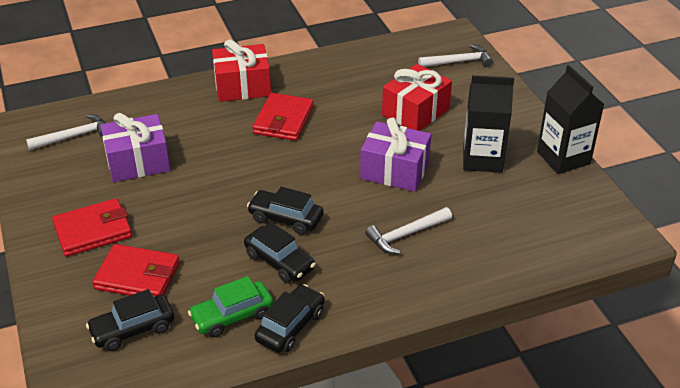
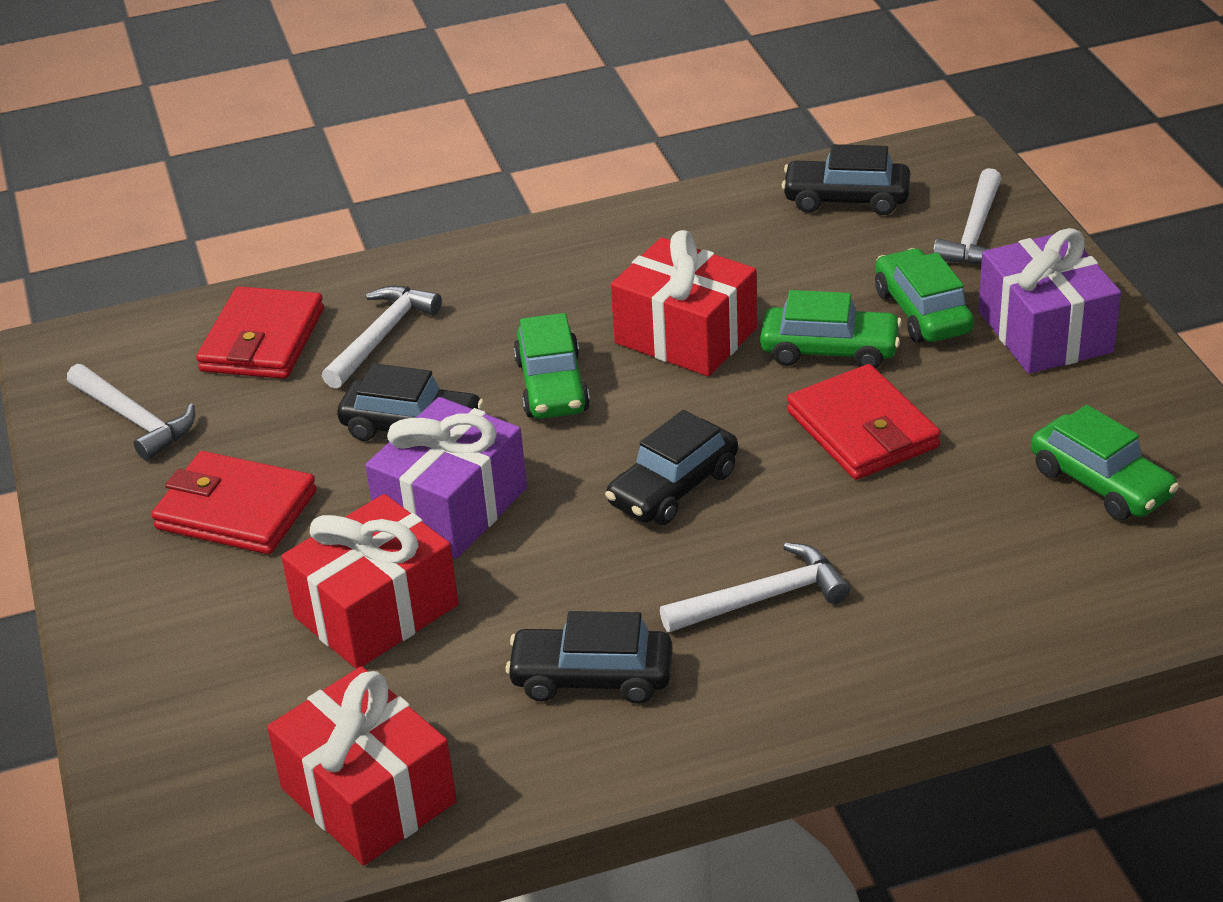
black carton: 2 -> 0
green car: 1 -> 4
red gift: 2 -> 3
white hammer: 3 -> 4

